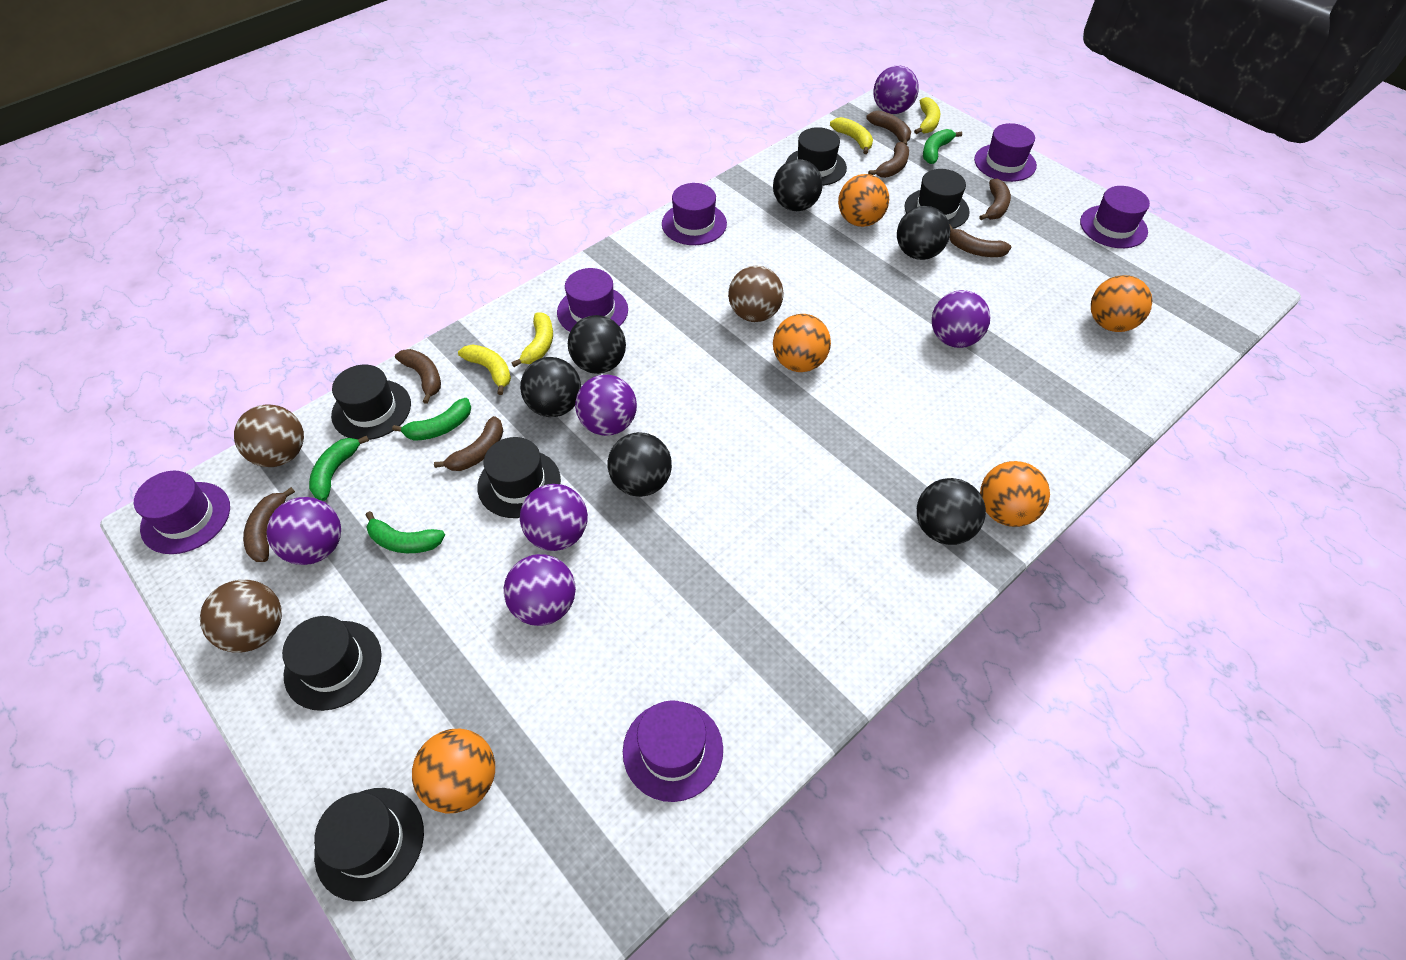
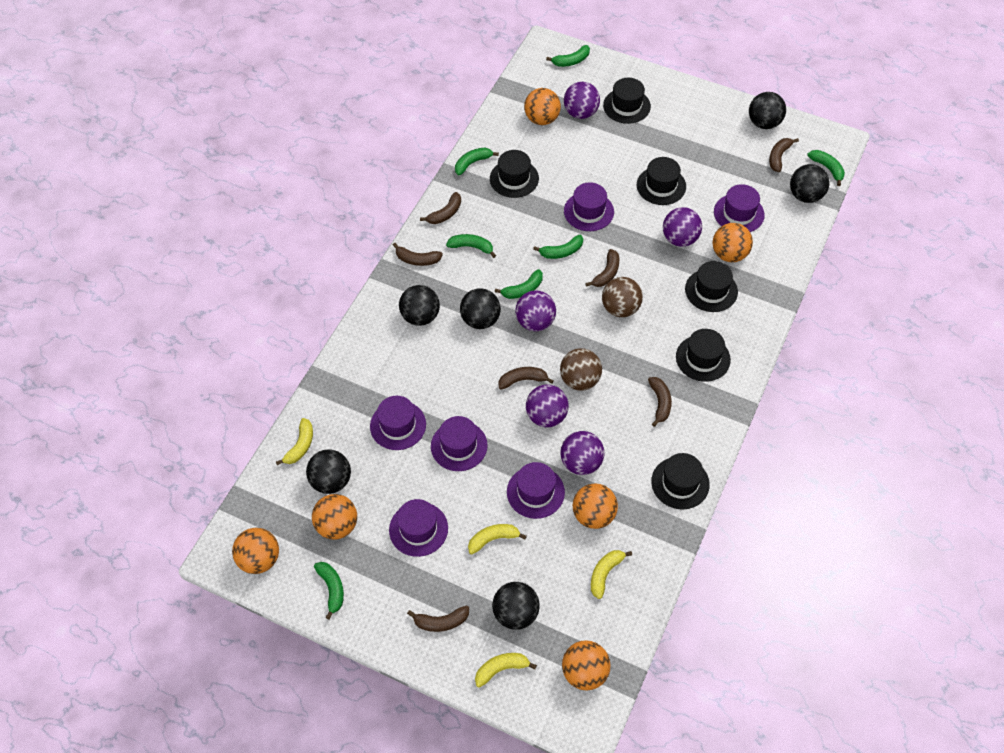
brown ball: 3 -> 2
green banana: 4 -> 7
orange ball: 5 -> 6
purple ball: 6 -> 5

